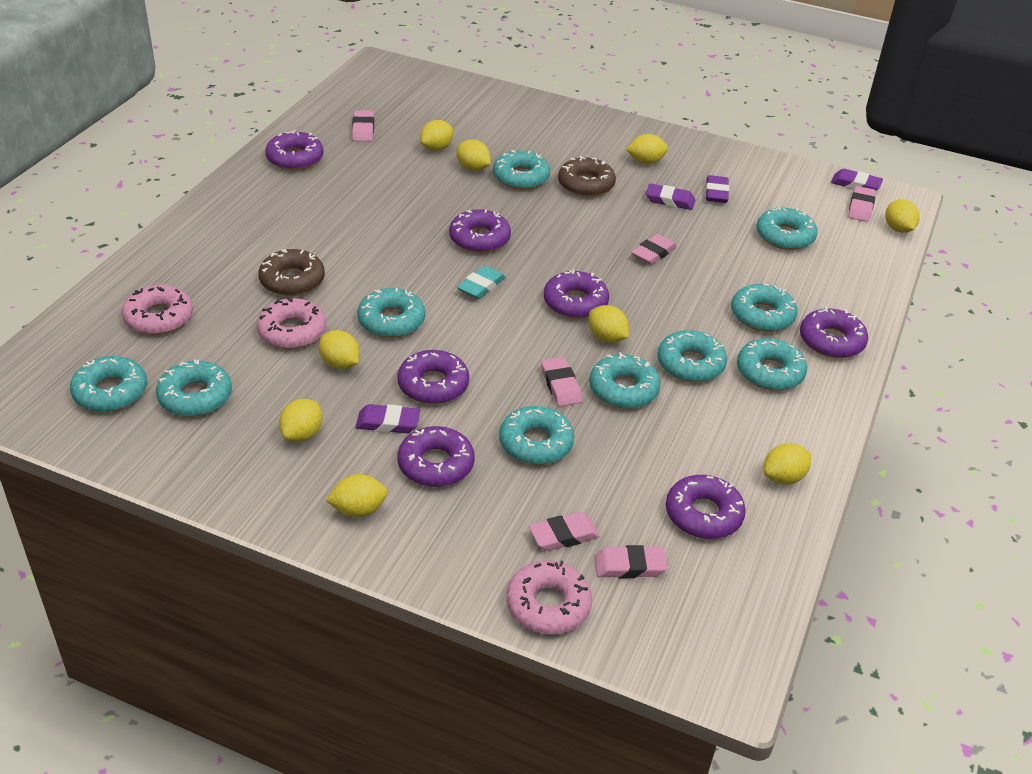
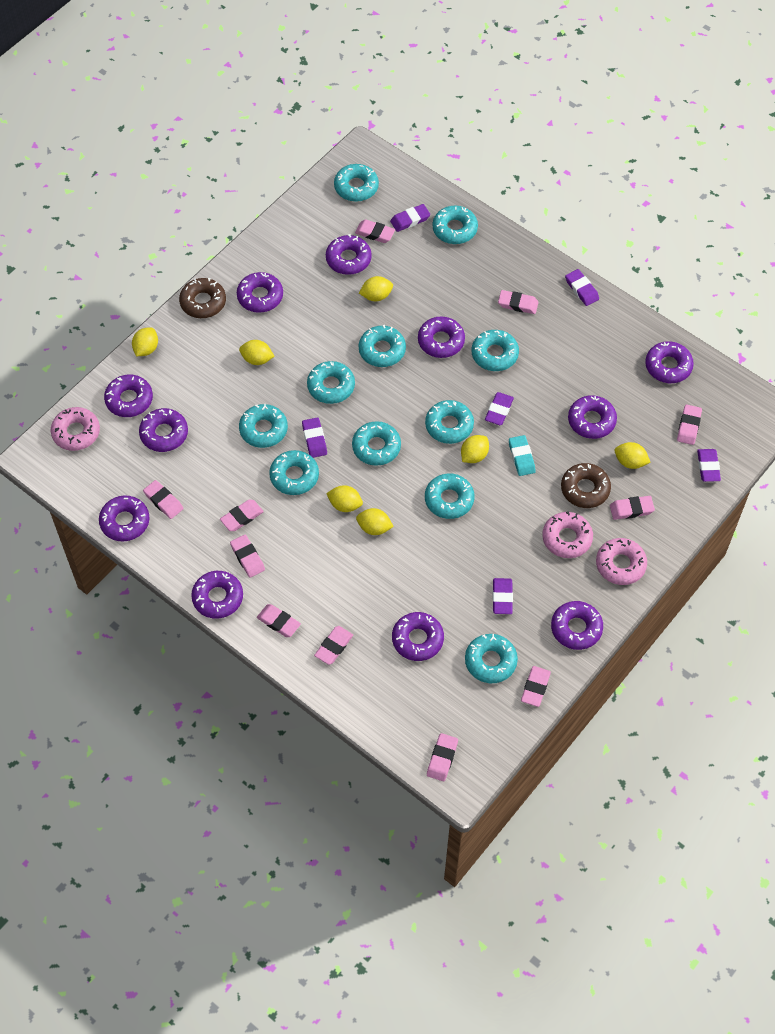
pink eraser: 6 -> 11
purple donut: 7 -> 11
purple eraser: 4 -> 6
turquoise donut: 10 -> 11
yellow lemon: 9 -> 7

